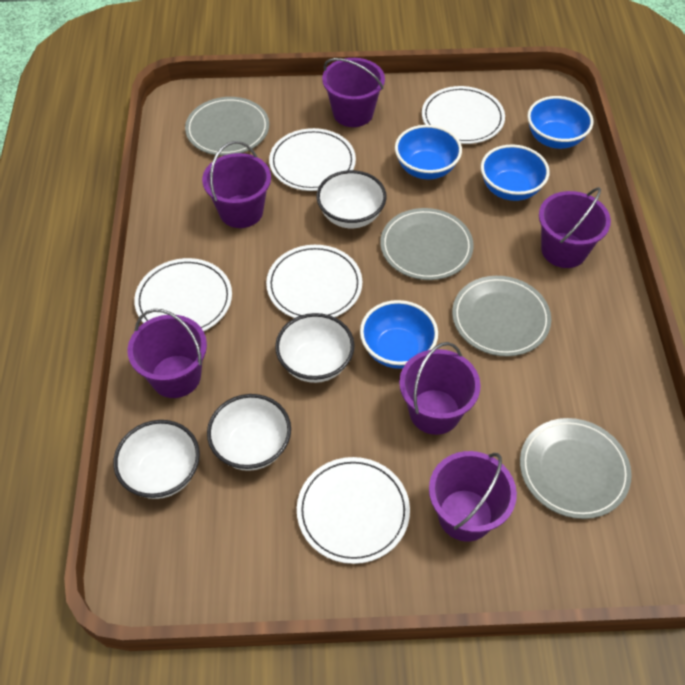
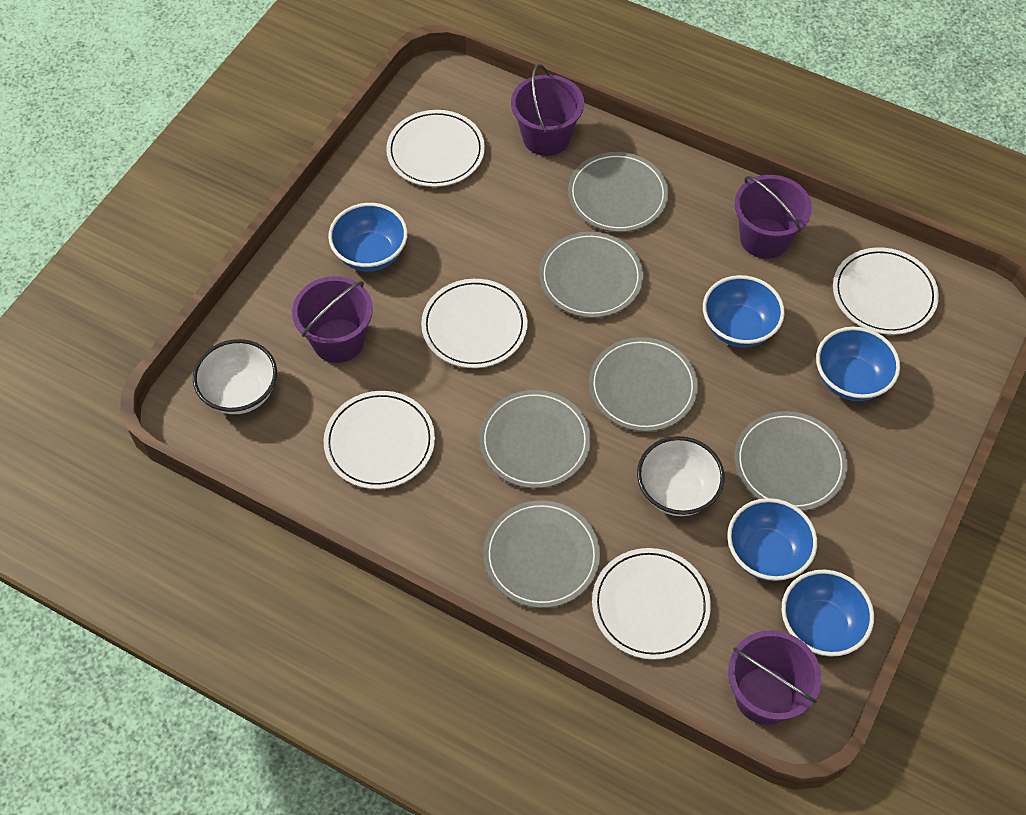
blue bowl: 4 -> 5
grey plate: 4 -> 6
purple bucket: 6 -> 4
white bowl: 4 -> 2

